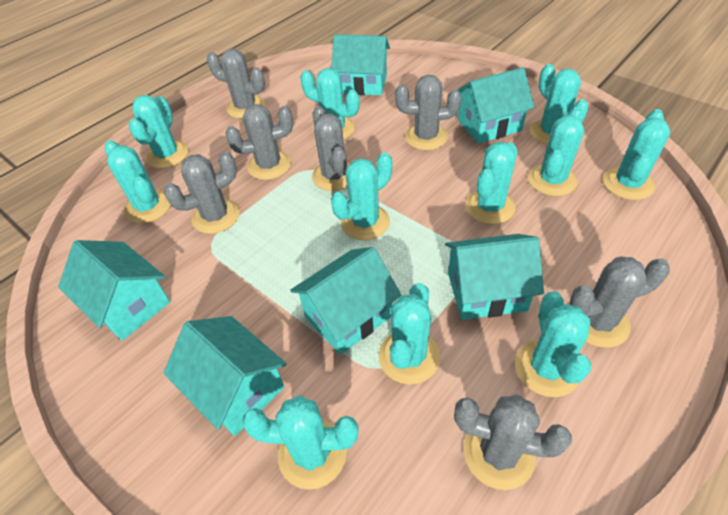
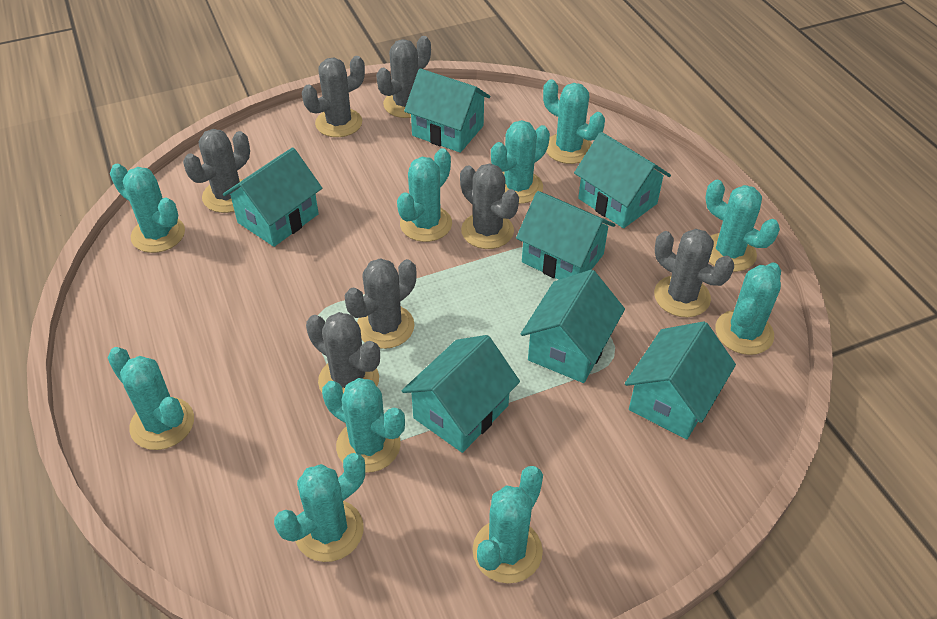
turquoise cactus: 11 -> 10
turquoise house: 6 -> 7

